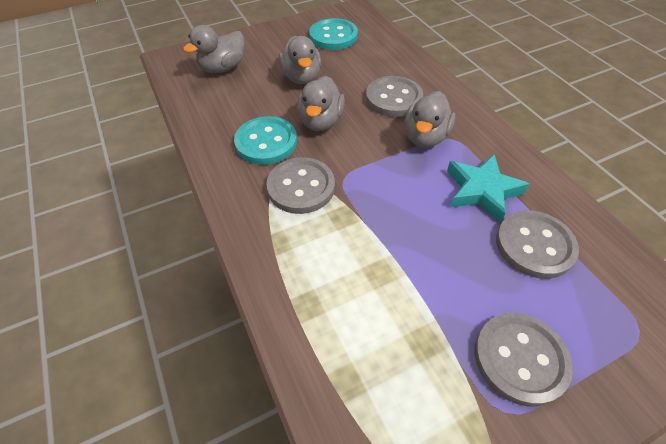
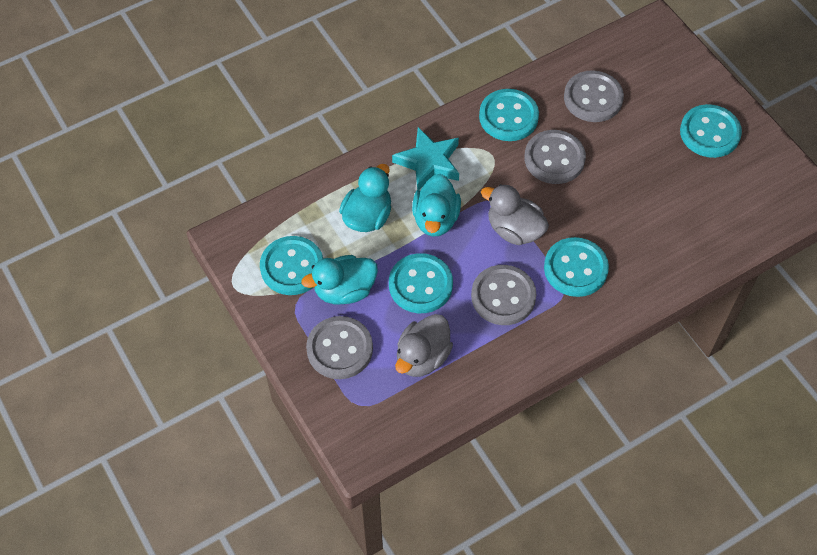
grey duck: 4 -> 2
turquoise button: 2 -> 5
turquoise duck: 0 -> 3

